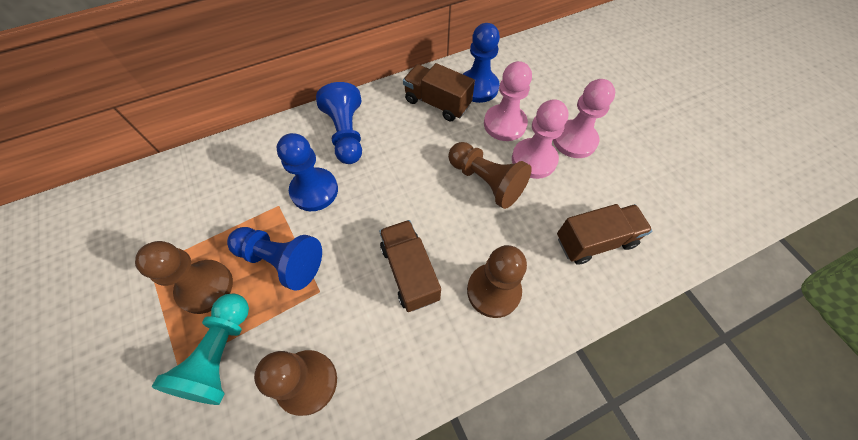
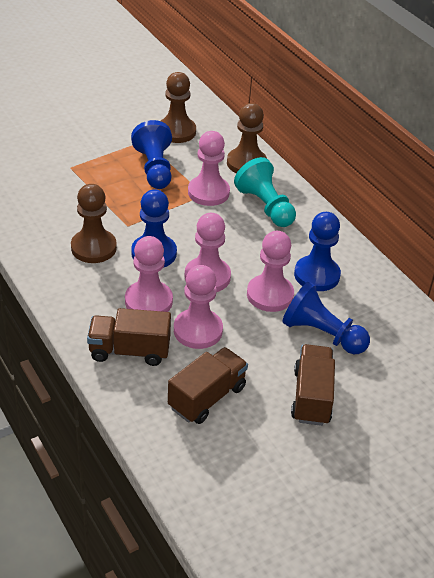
brown pawn: 4 -> 3
pink pawn: 3 -> 5

